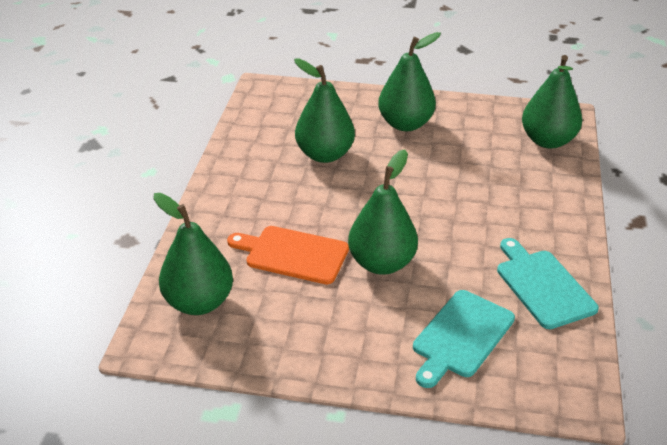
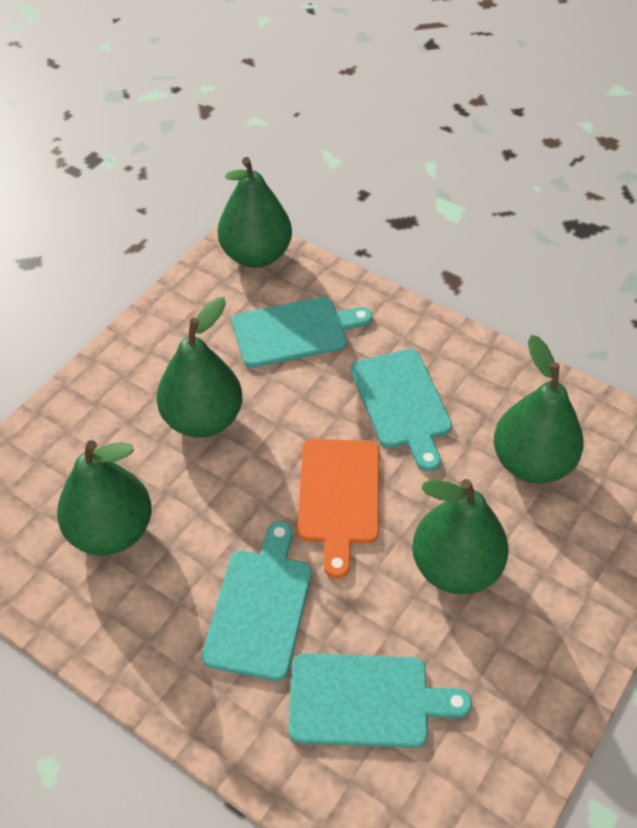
turquoise cutting board: 2 -> 4

